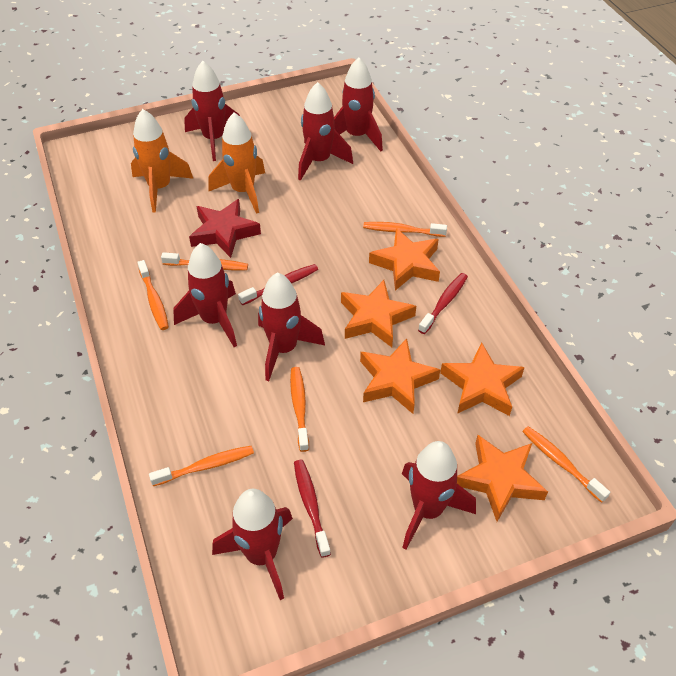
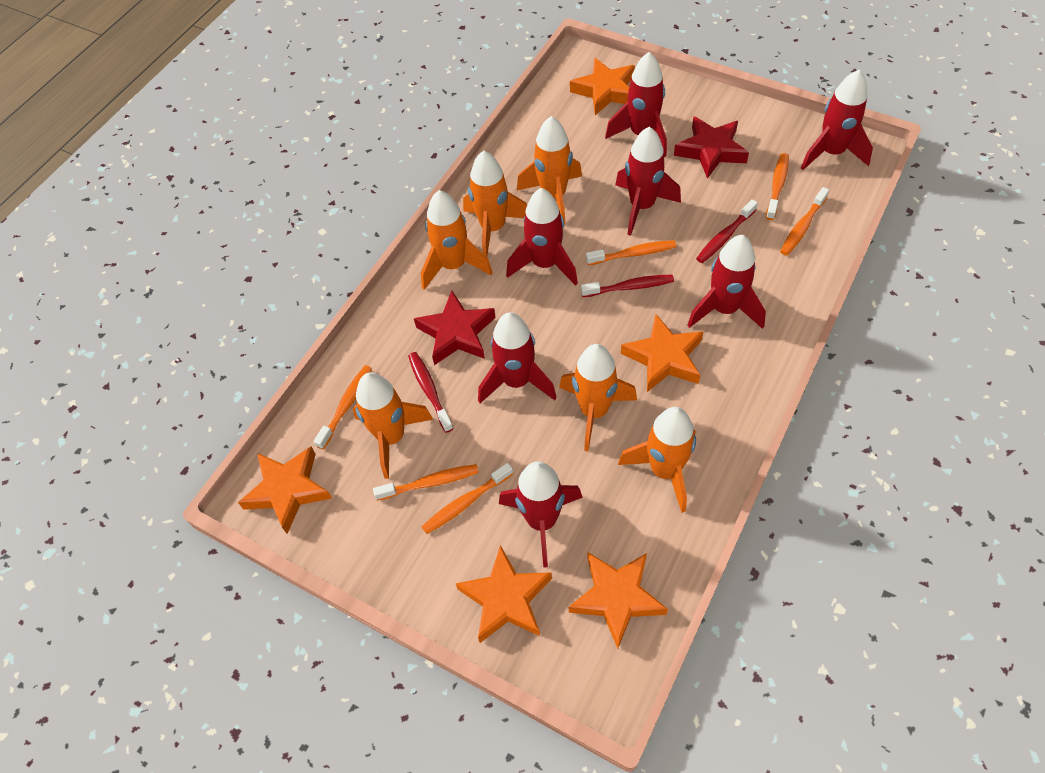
orange rocket: 2 -> 6
red star: 1 -> 2

